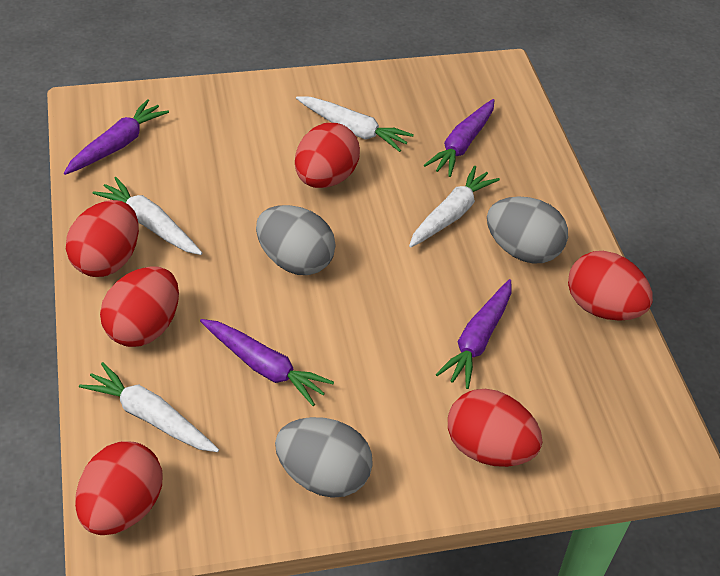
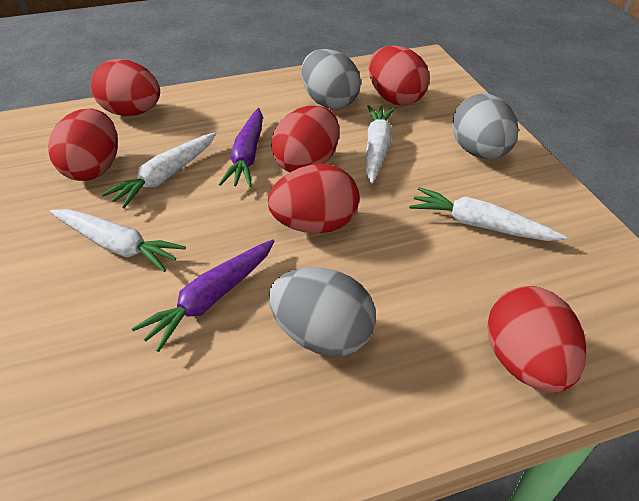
purple carrot: 4 -> 2

